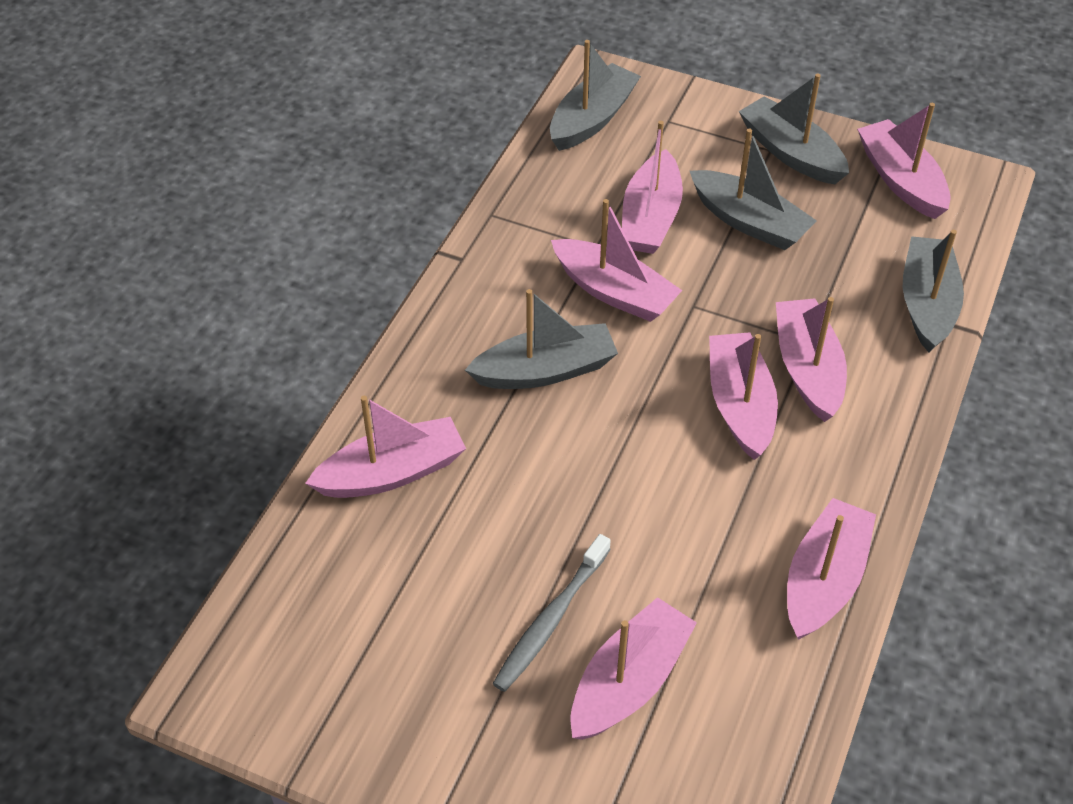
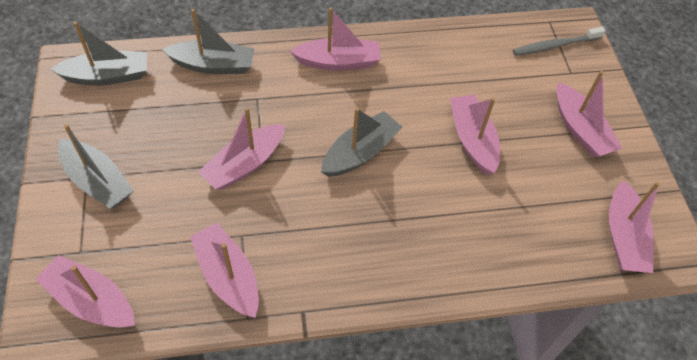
grey boat: 5 -> 4
pink boat: 8 -> 7

